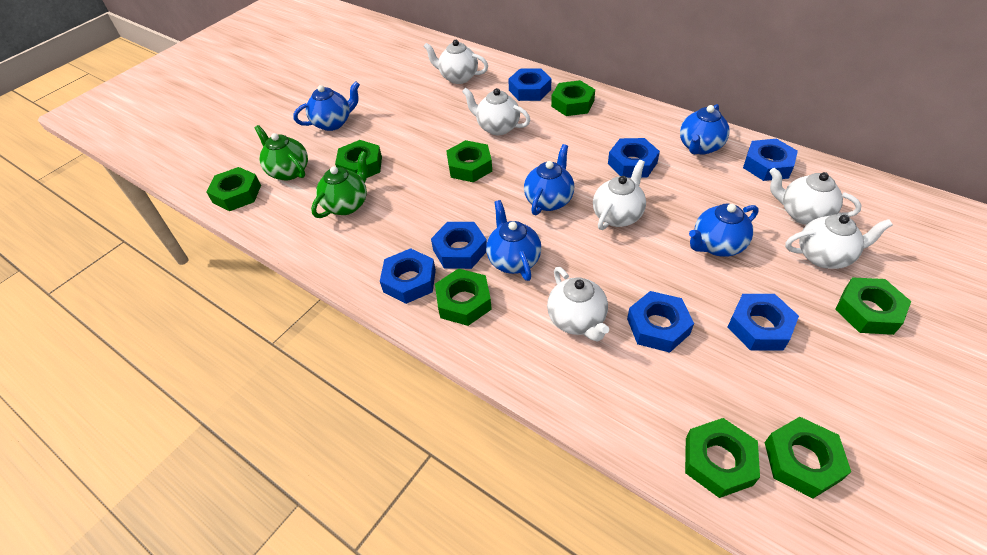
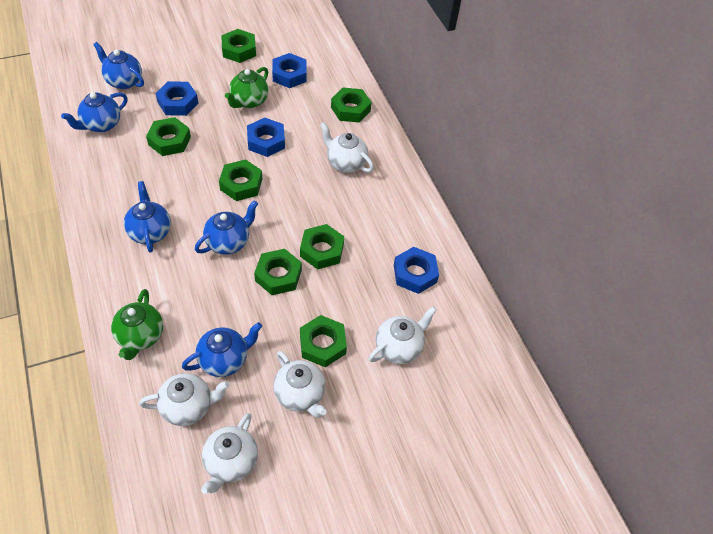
blue nut: 7 -> 4
green nut: 8 -> 7
white teapot: 6 -> 5

